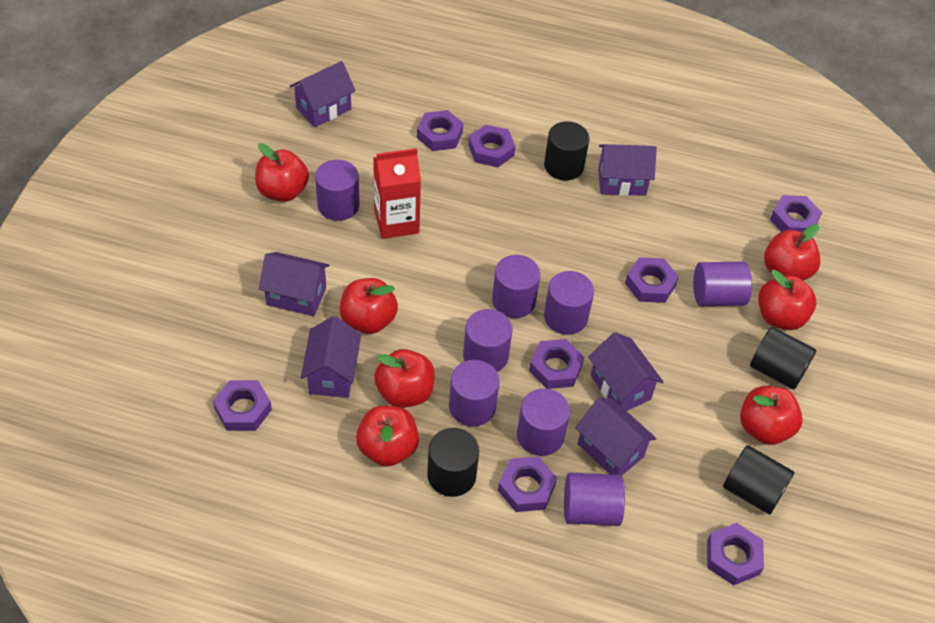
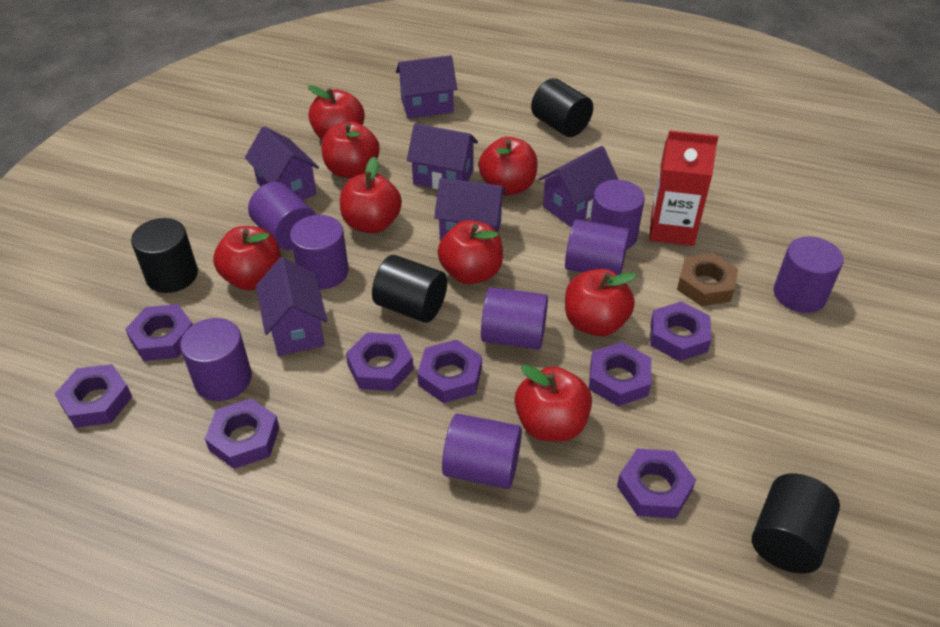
brown nut: 0 -> 1
red apple: 7 -> 8

